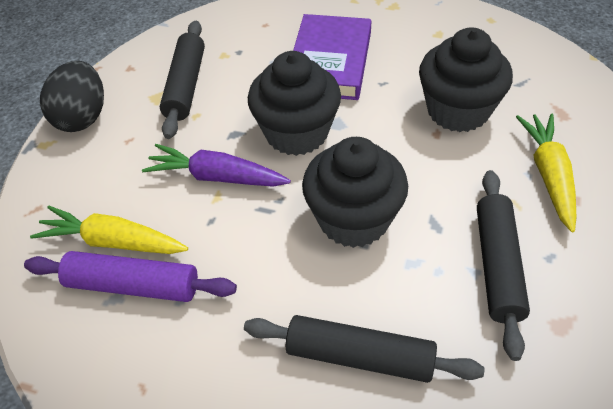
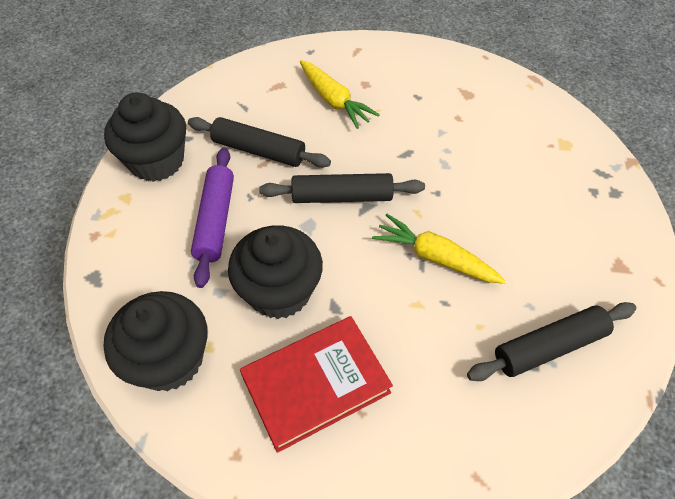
black egg: 1 -> 0
purple book: 1 -> 0
purple carrot: 1 -> 0
red book: 0 -> 1

